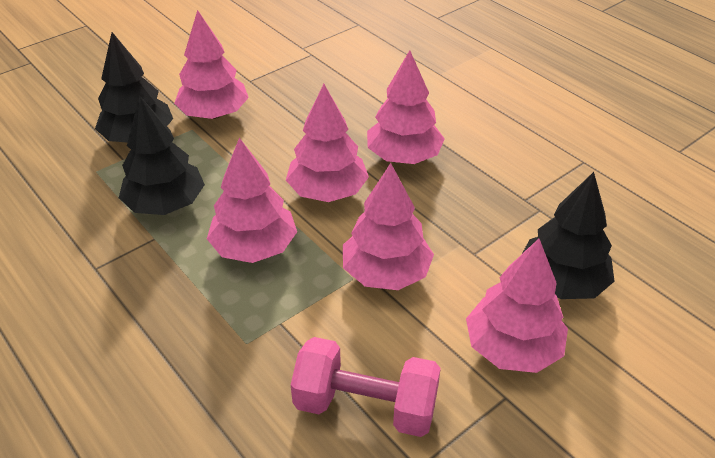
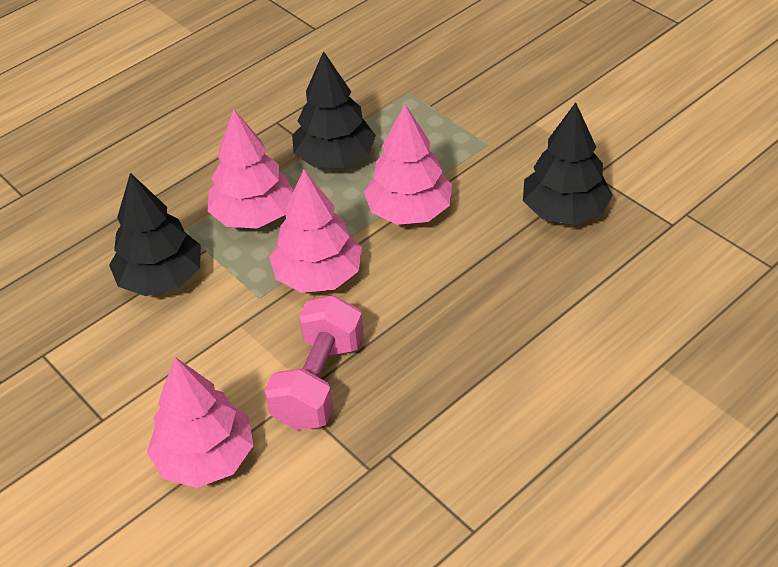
pink tree: 6 -> 4

